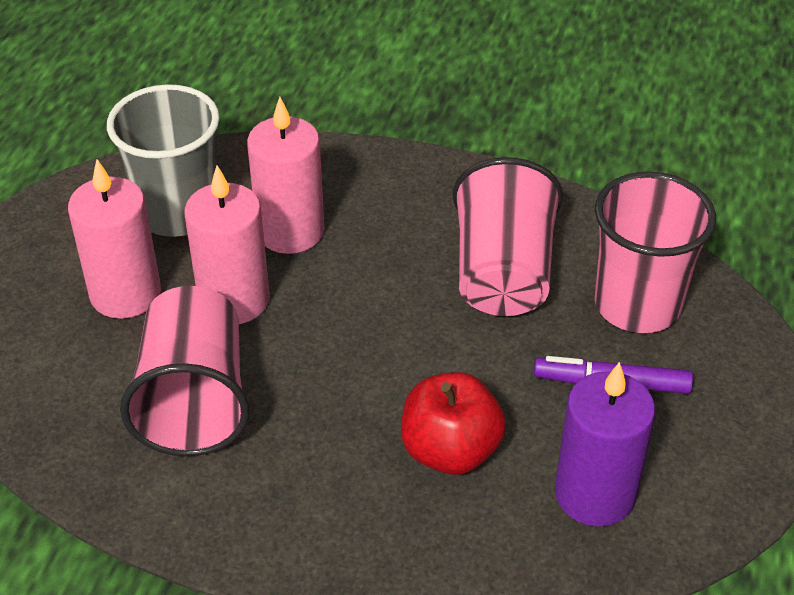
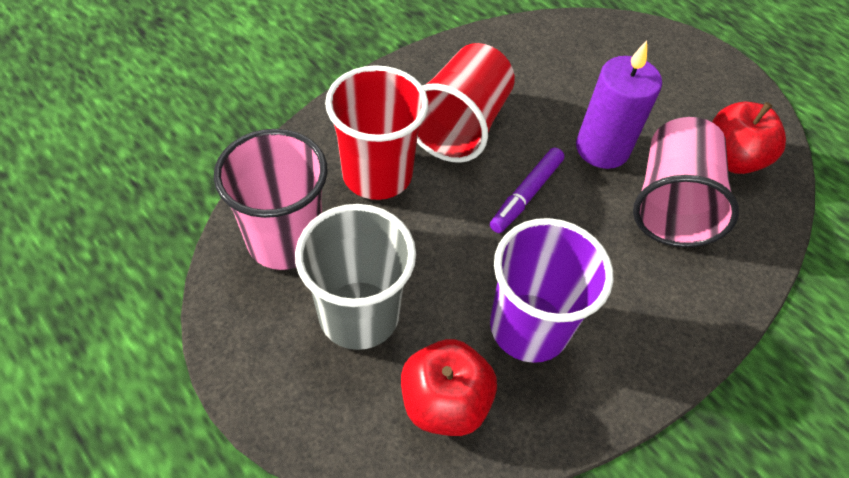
pink candle: 3 -> 0
pink cup: 3 -> 2
purple cup: 0 -> 1
red apple: 1 -> 2
red cup: 0 -> 2

